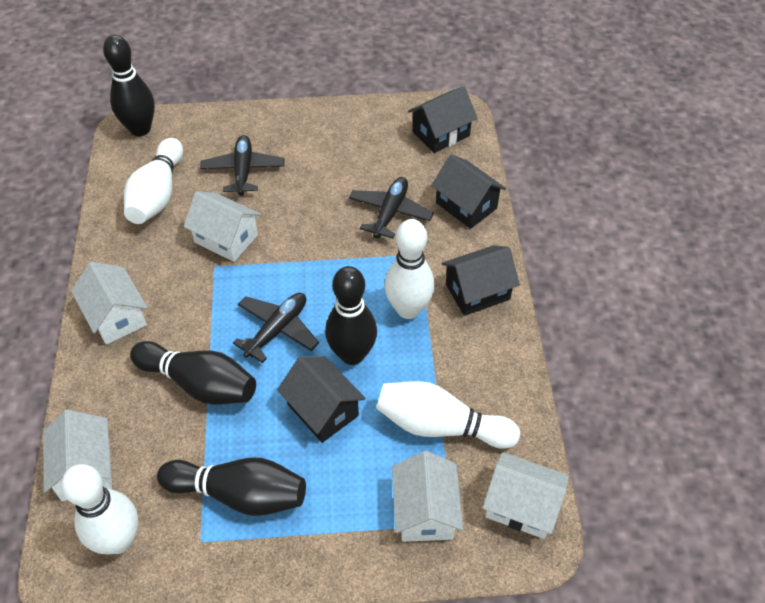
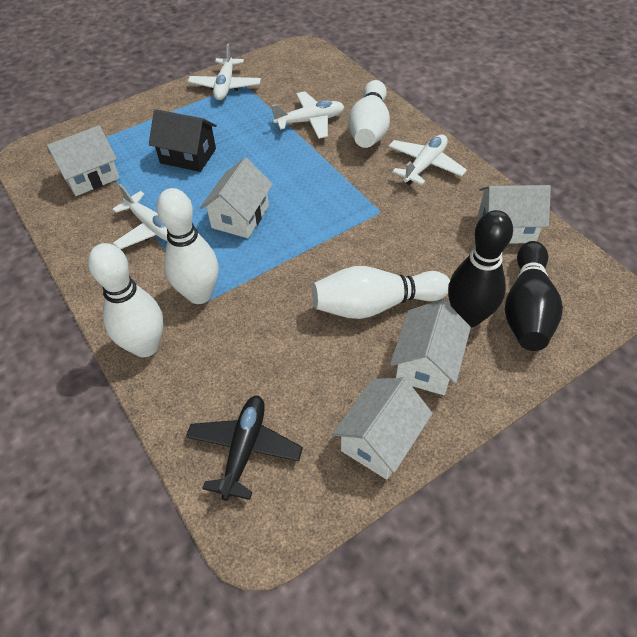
black bowling pin: 4 -> 2
black house: 4 -> 1
black plane: 3 -> 1
white plane: 0 -> 4

